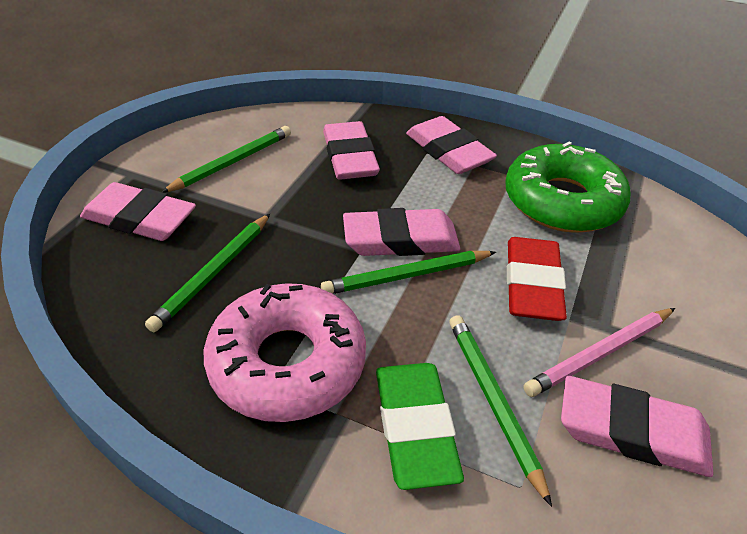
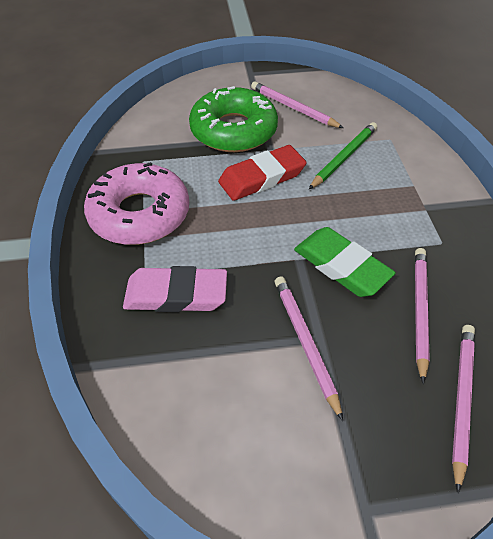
green pencil: 4 -> 1
pink eraser: 5 -> 1
pink pencil: 1 -> 4

